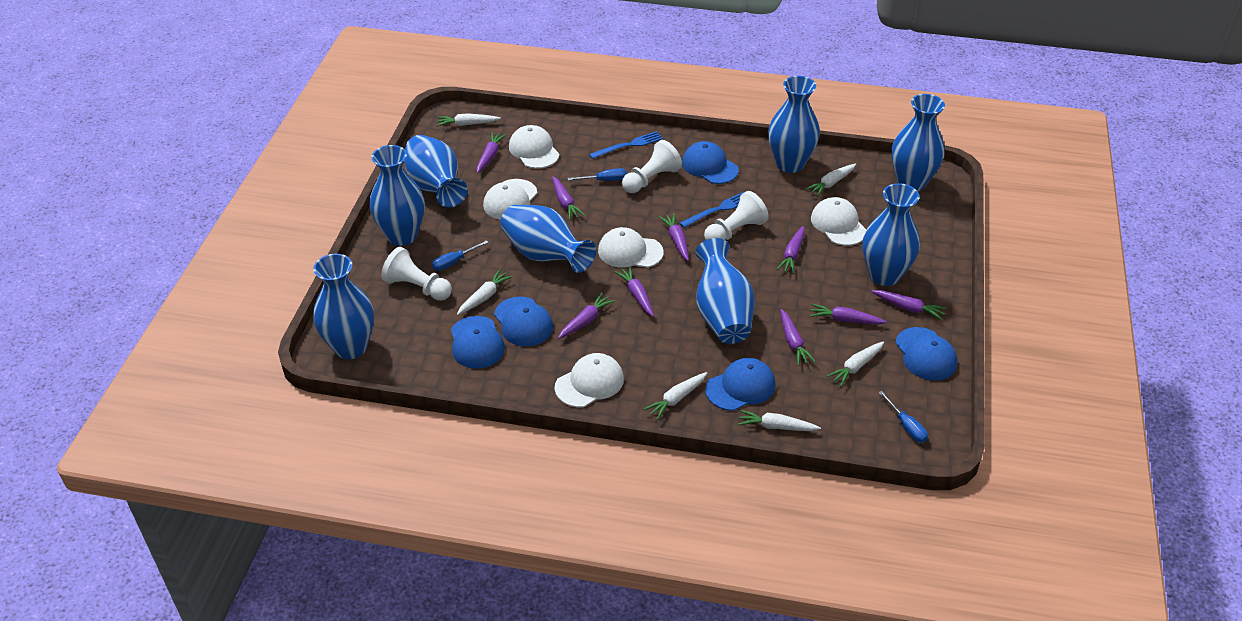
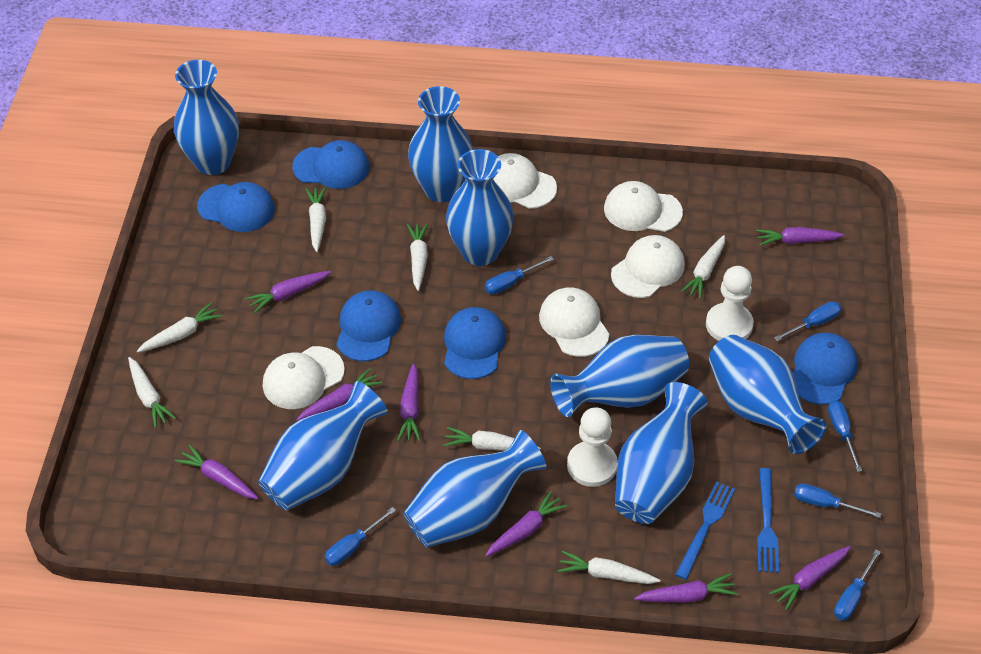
blue screwdriver: 3 -> 6
purple carrot: 9 -> 8
white carrot: 6 -> 7
white pawn: 3 -> 2

